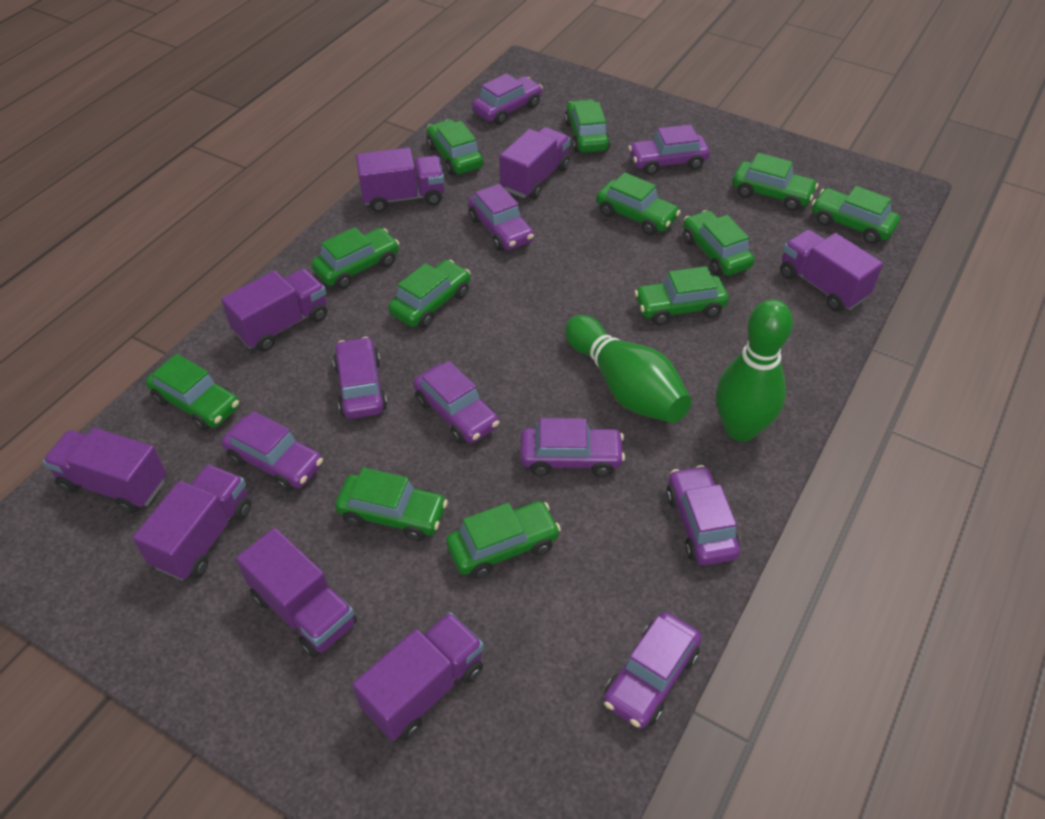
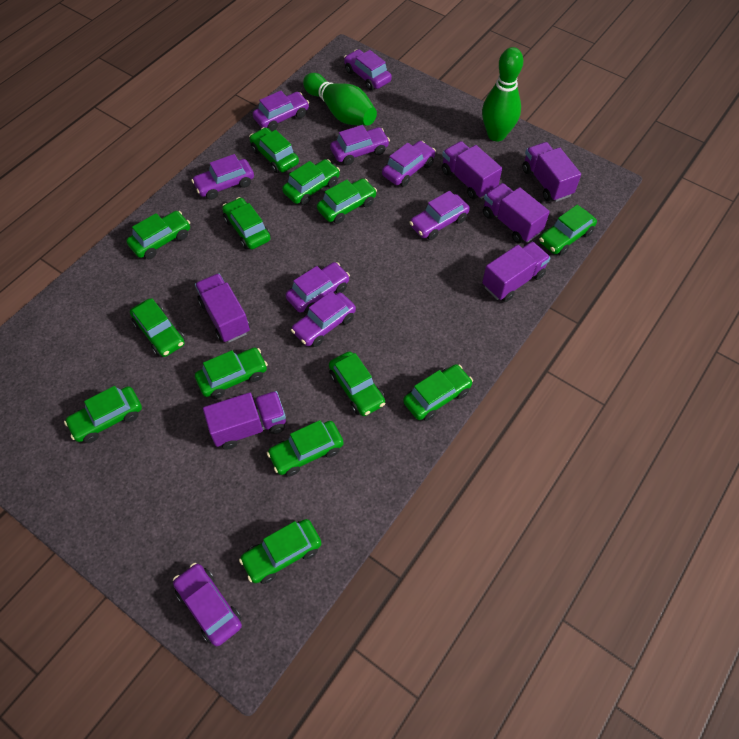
green car: 12 -> 13
purple truck: 8 -> 6

